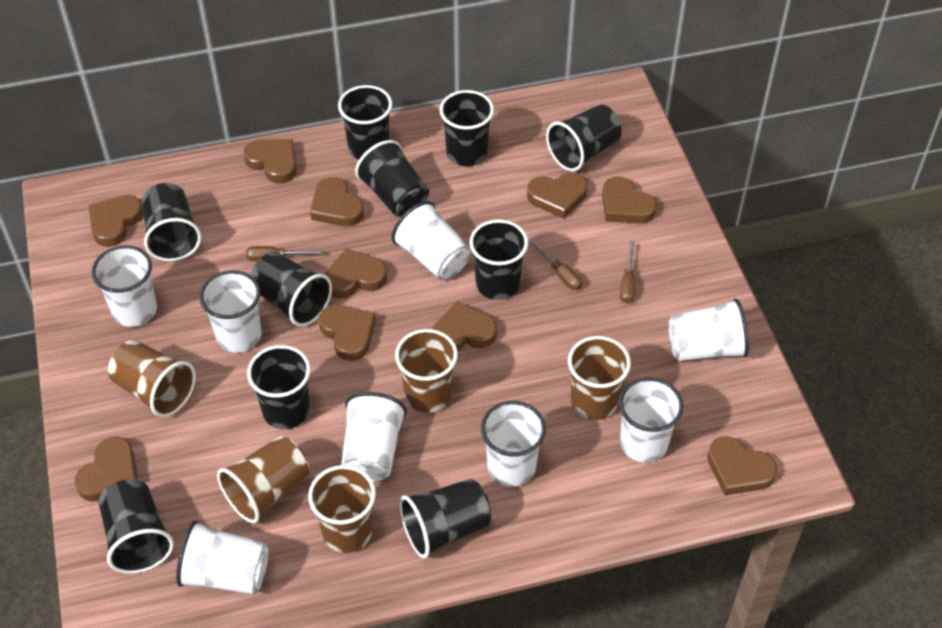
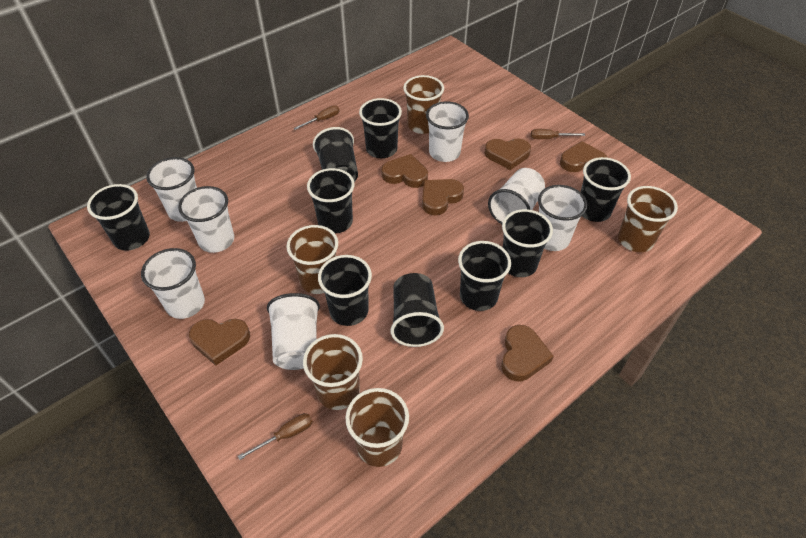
black cup: 10 -> 9
brown heart: 10 -> 6
white cup: 8 -> 7

